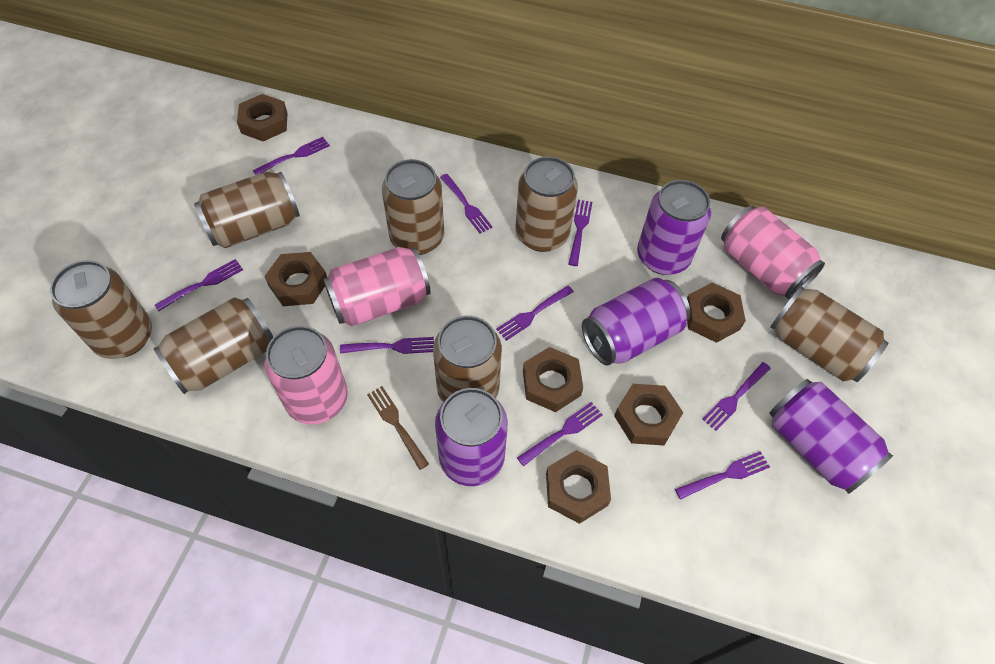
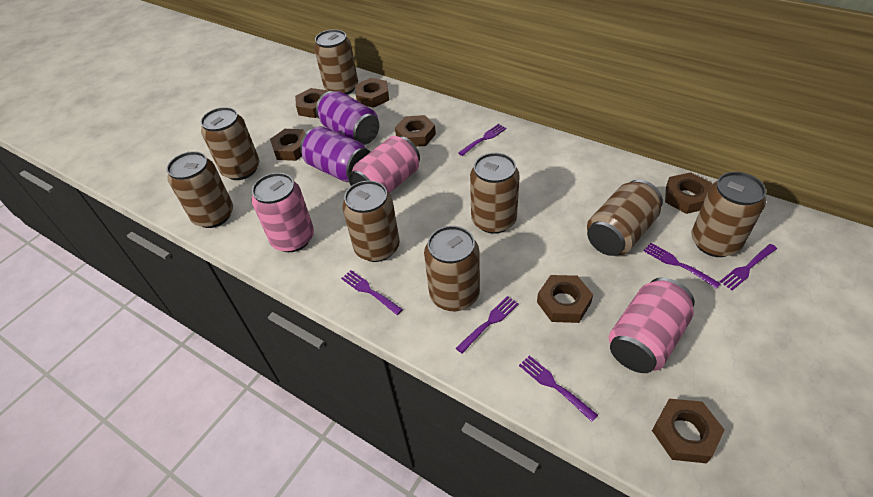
brown can: 7 -> 8
brown fork: 1 -> 0
brown nut: 6 -> 7
purple can: 4 -> 2
purple fork: 9 -> 6

